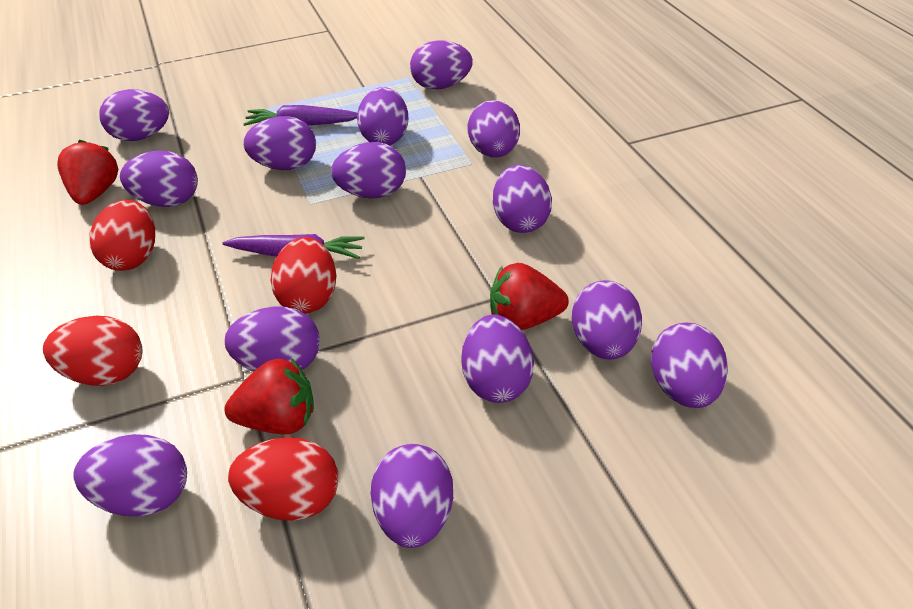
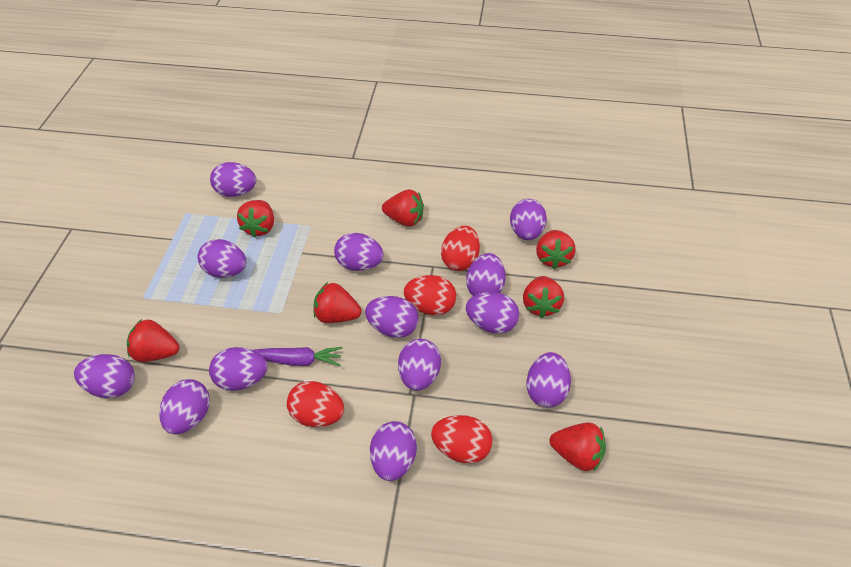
purple carrot: 2 -> 1
purple egg: 14 -> 13
red strawberry: 3 -> 7

